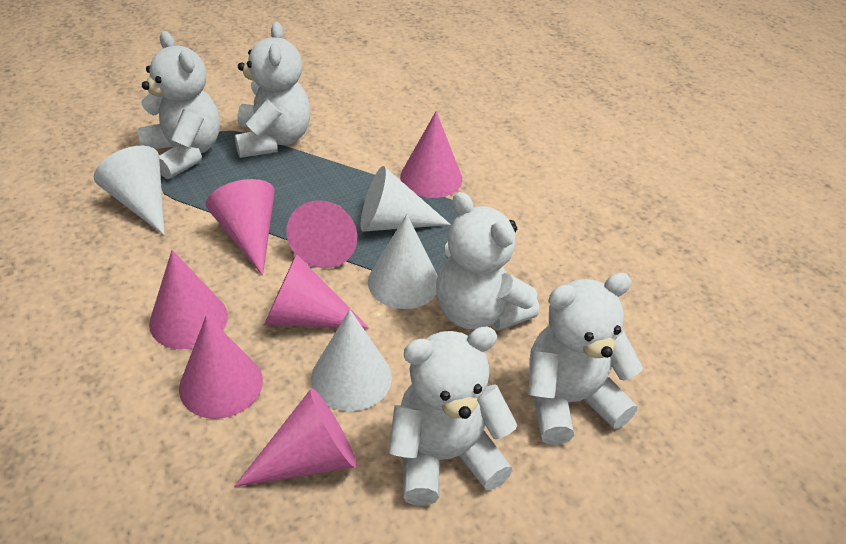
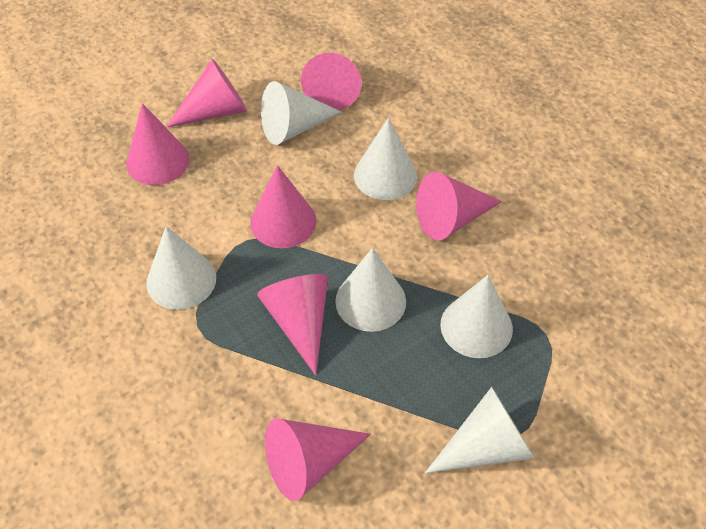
white cone: 4 -> 6
white teddy bear: 5 -> 0

